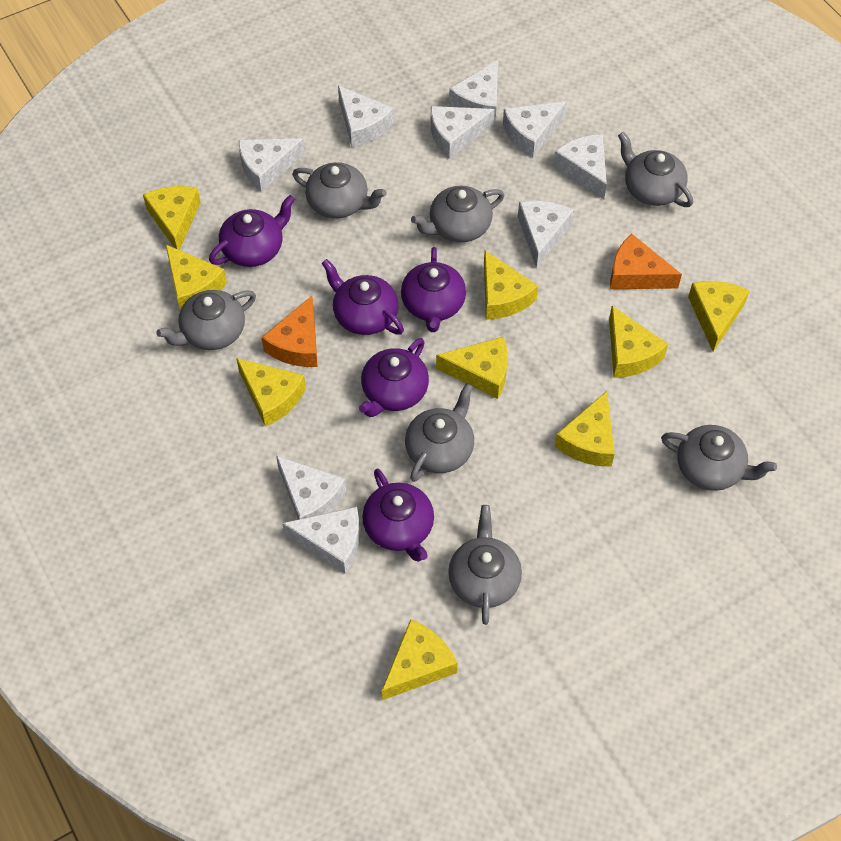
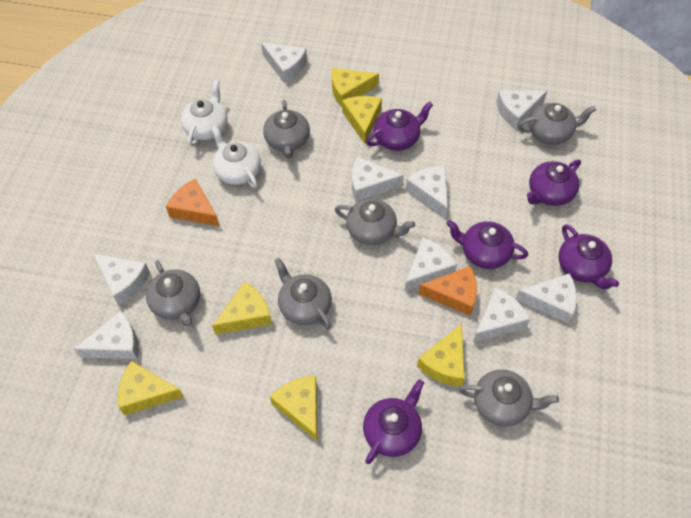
grey teapot: 7 -> 6
white teapot: 0 -> 2
yellow cheese: 9 -> 6

